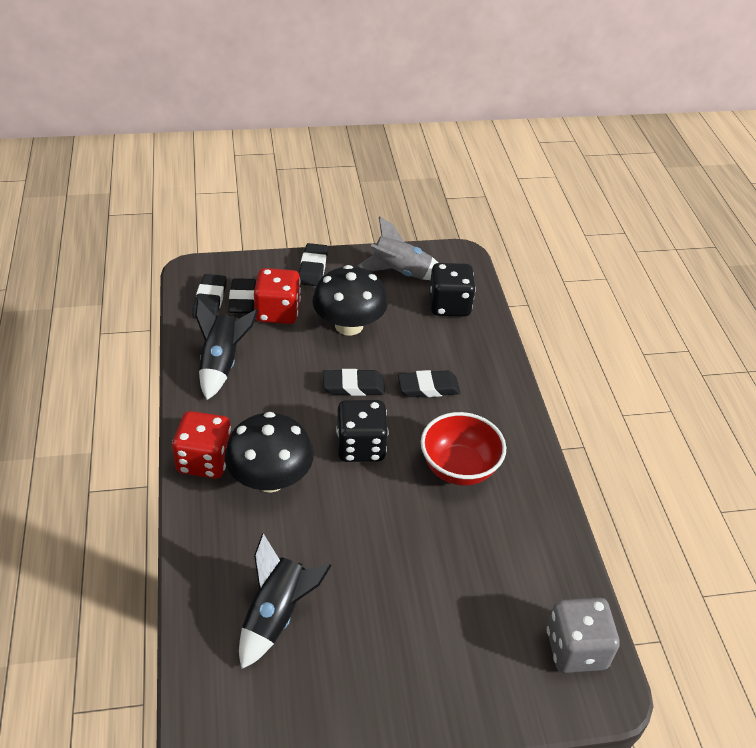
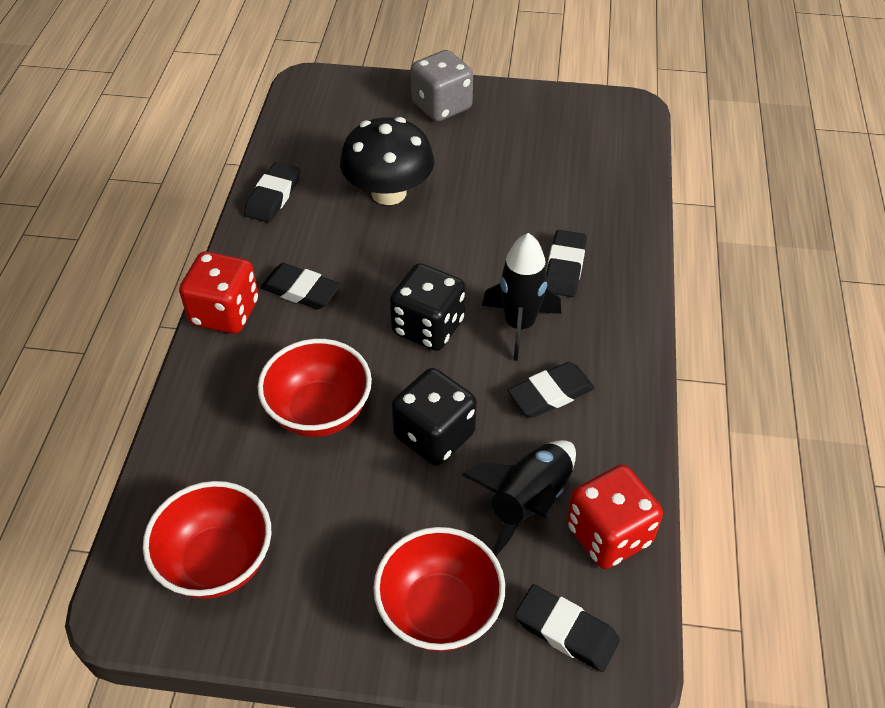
black mushroom: 2 -> 1
grey rocket: 1 -> 0
red bowl: 1 -> 3

